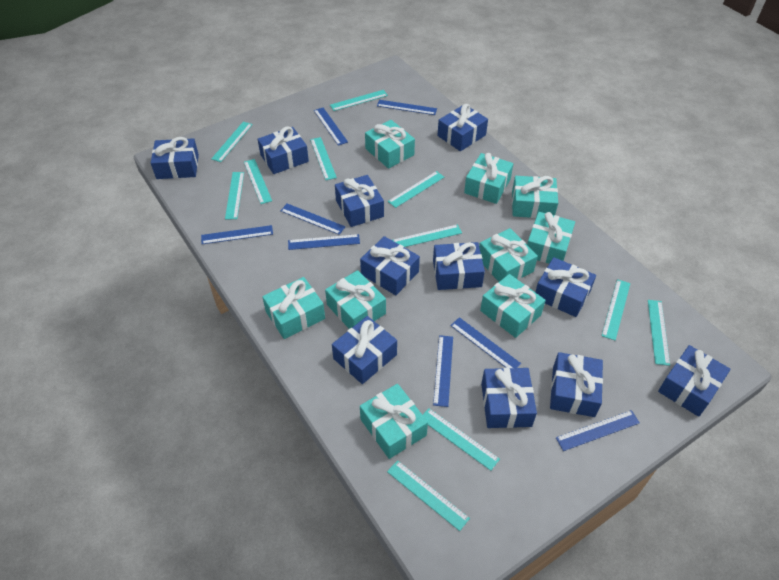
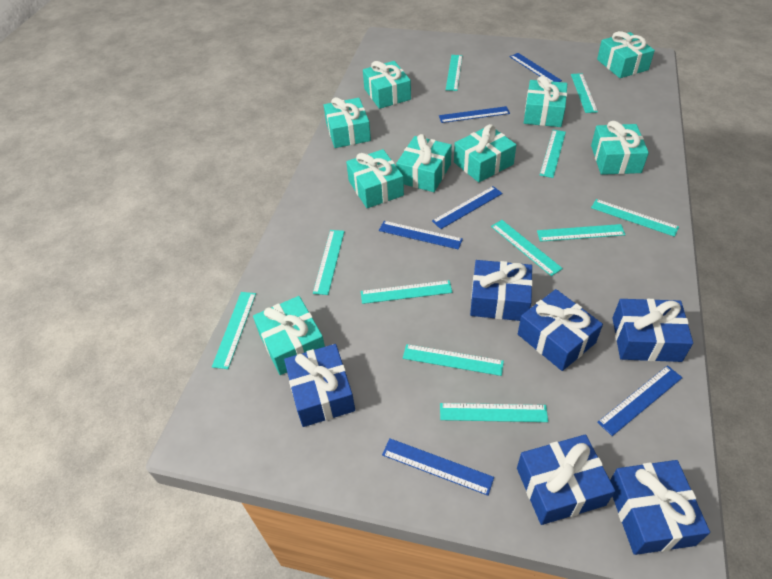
blue gift: 11 -> 6
blue ruler: 8 -> 6

